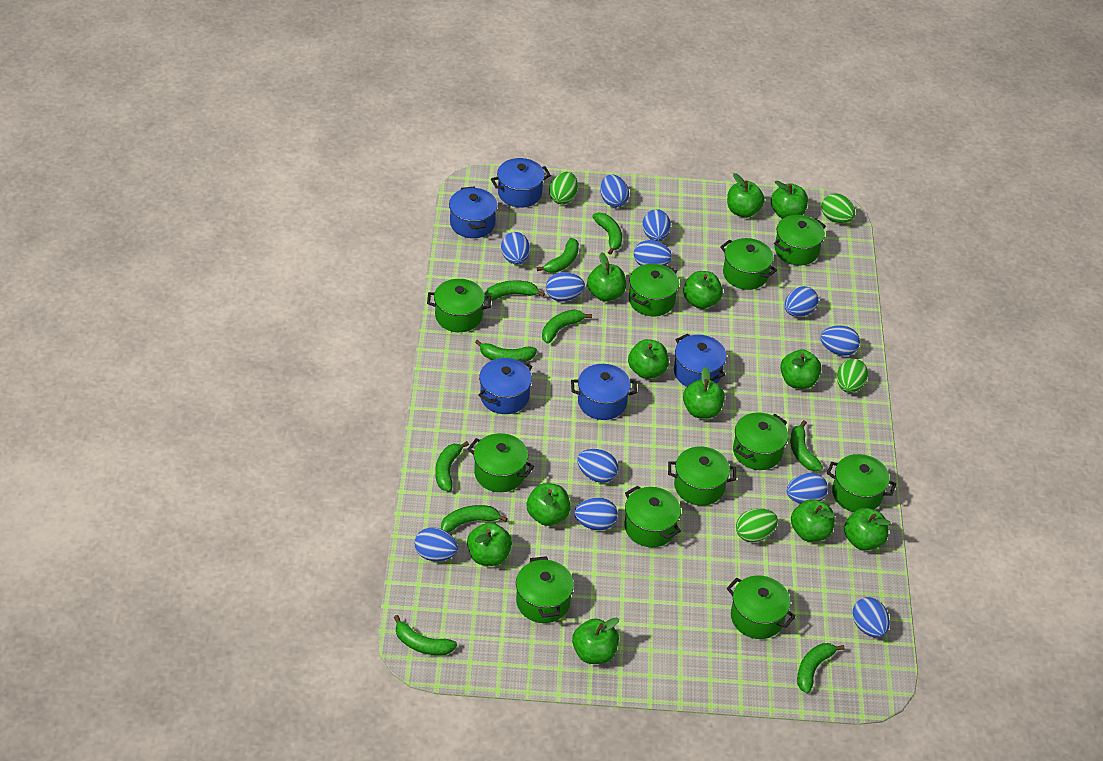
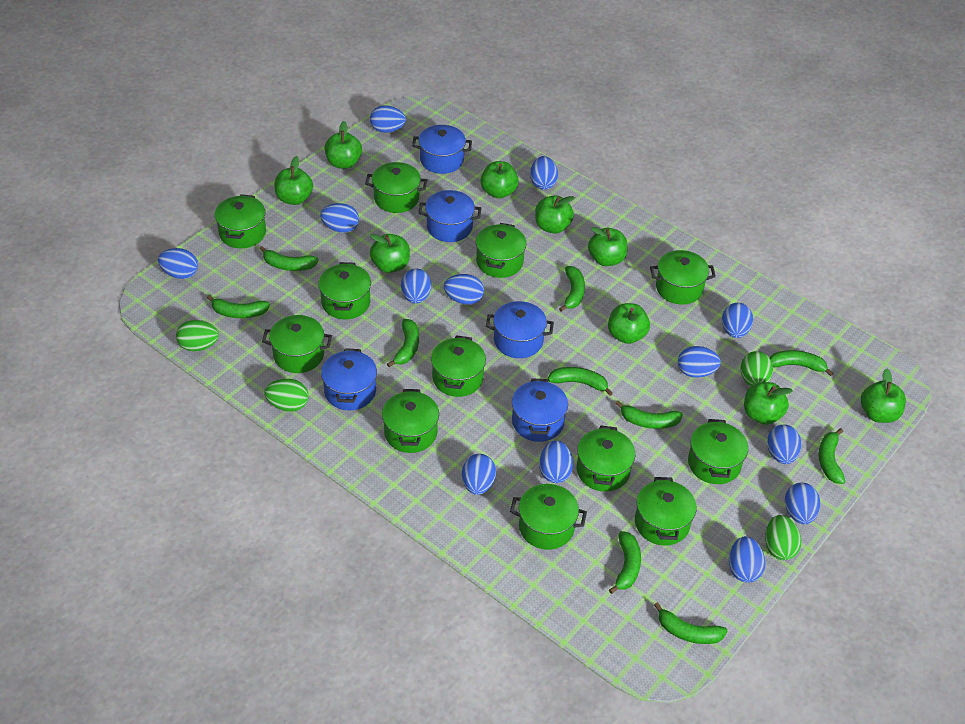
blue egg: 12 -> 13
green apple: 12 -> 9
green pot: 11 -> 12

